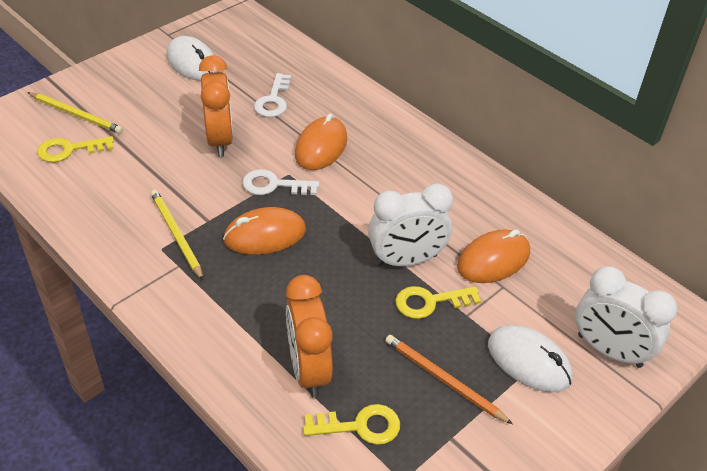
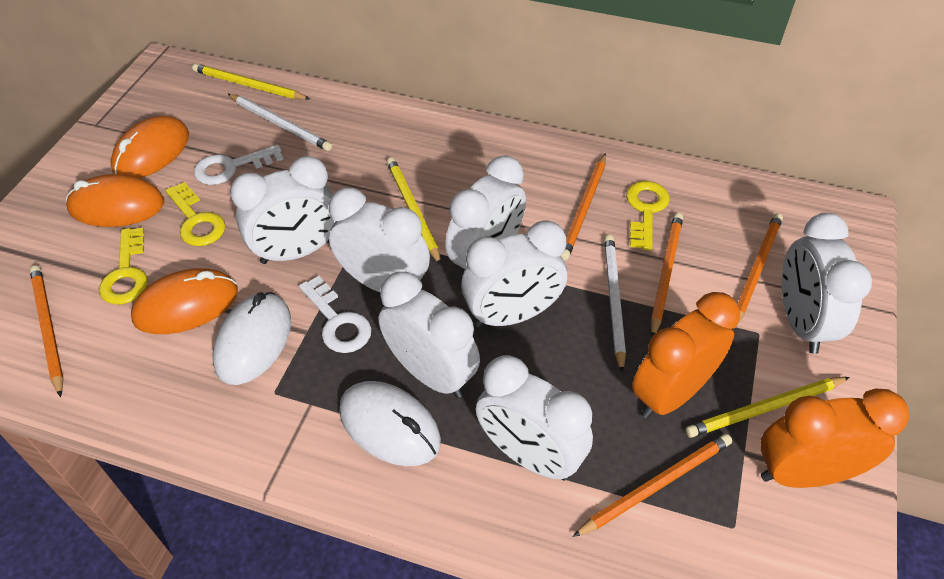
orange pencil: 1 -> 5
white clock: 2 -> 7
white pencil: 0 -> 2
yellow pencil: 2 -> 3

